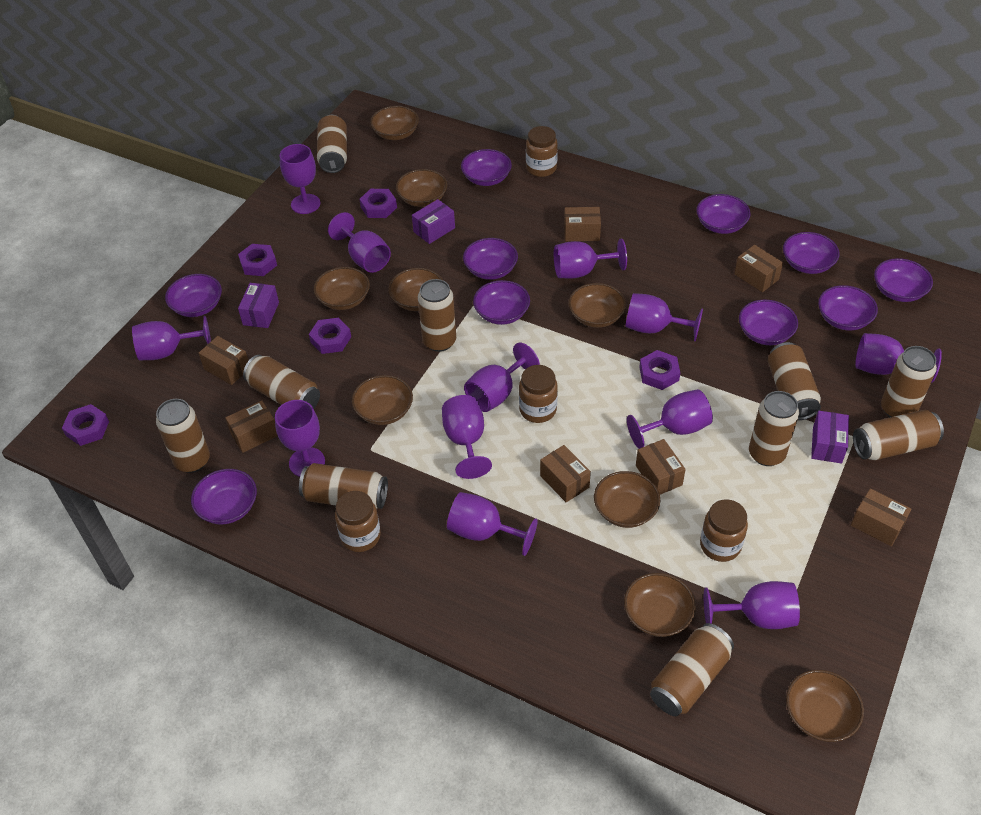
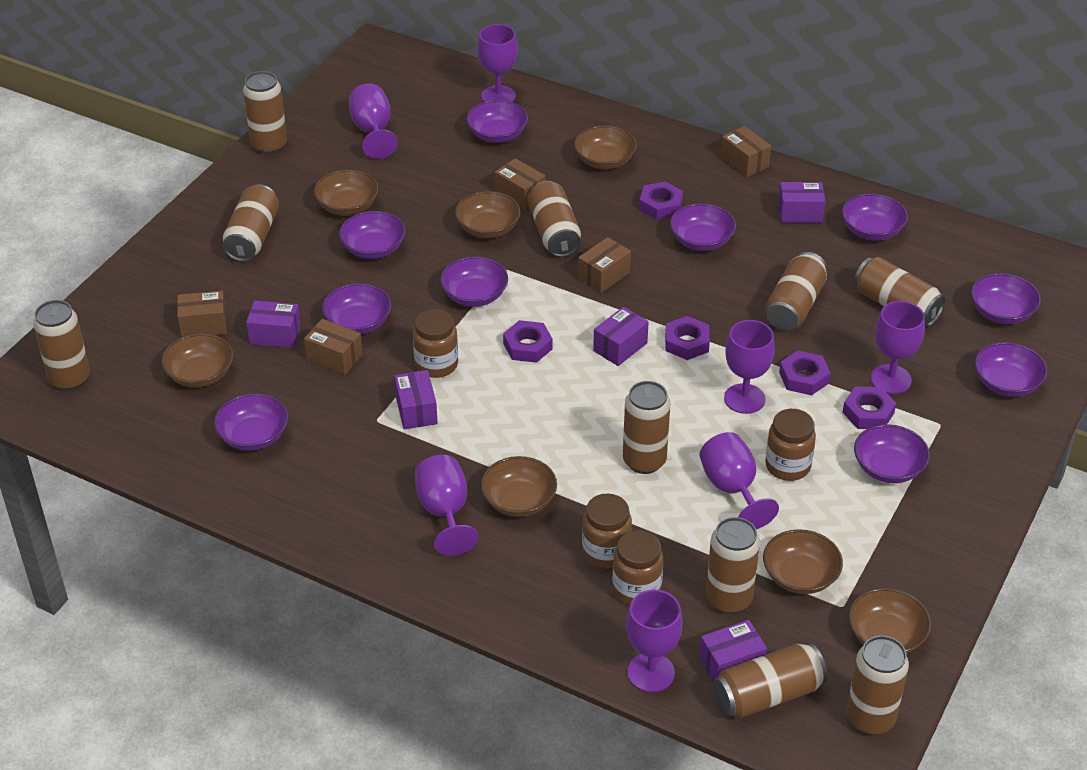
brown bowl: 9 -> 7
brown box: 7 -> 5
purple box: 3 -> 5
purple goblet: 12 -> 7

